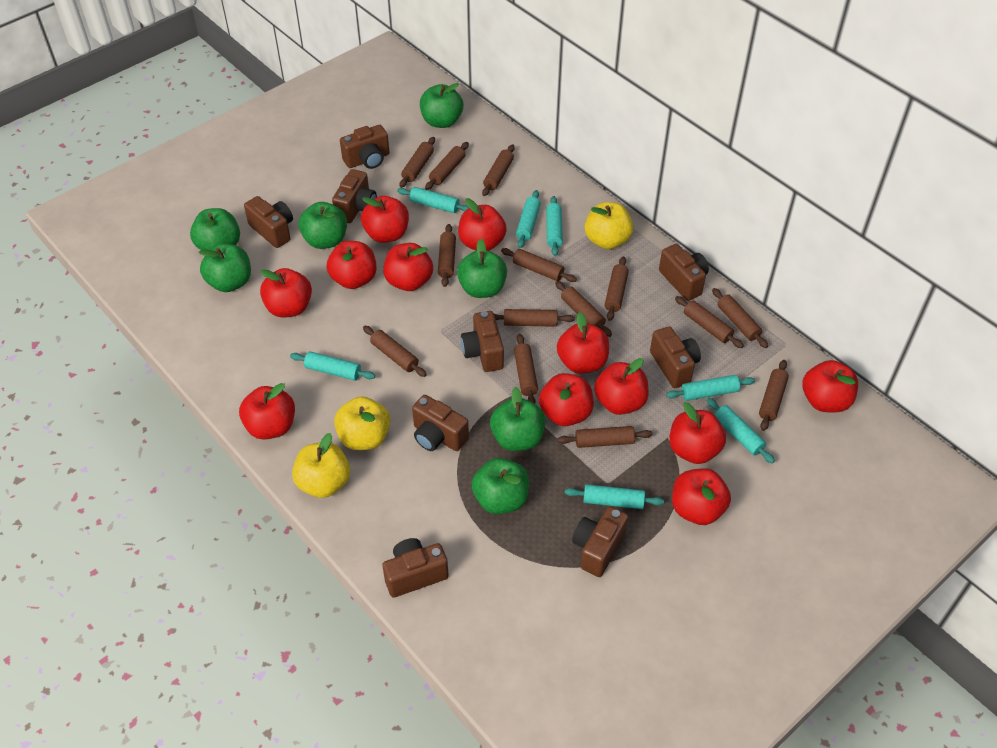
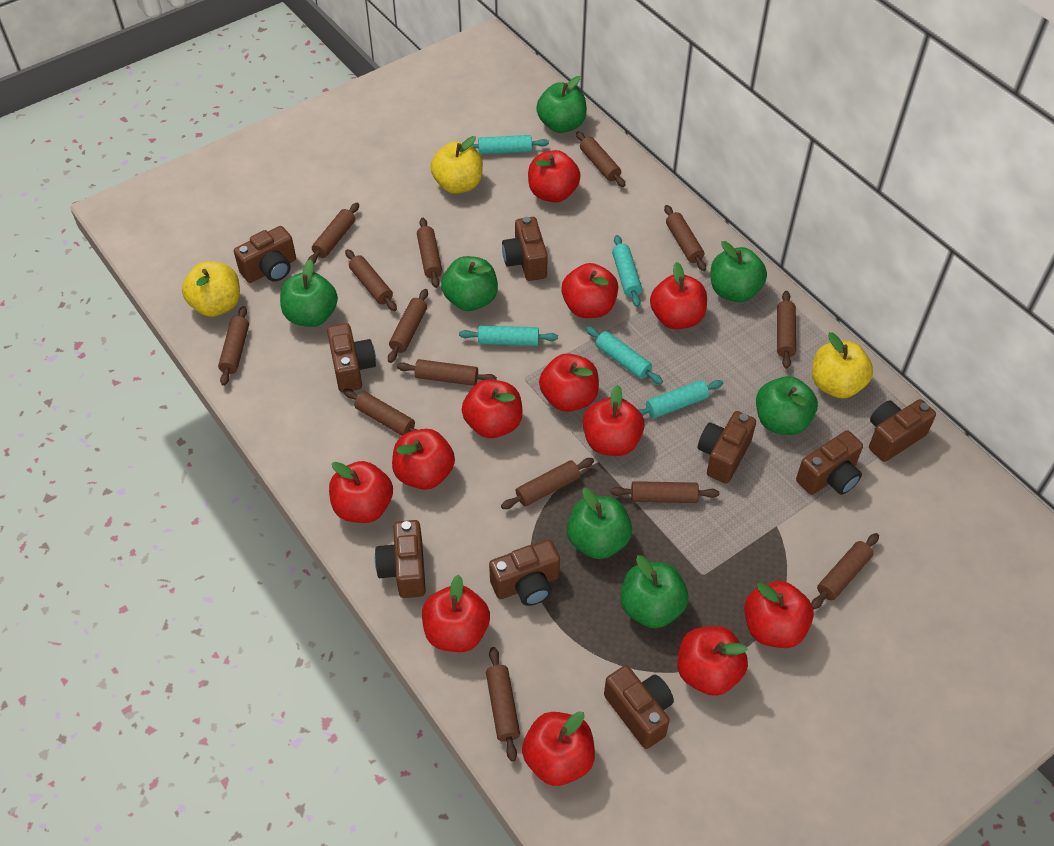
turquoise rolling pin: 7 -> 5

